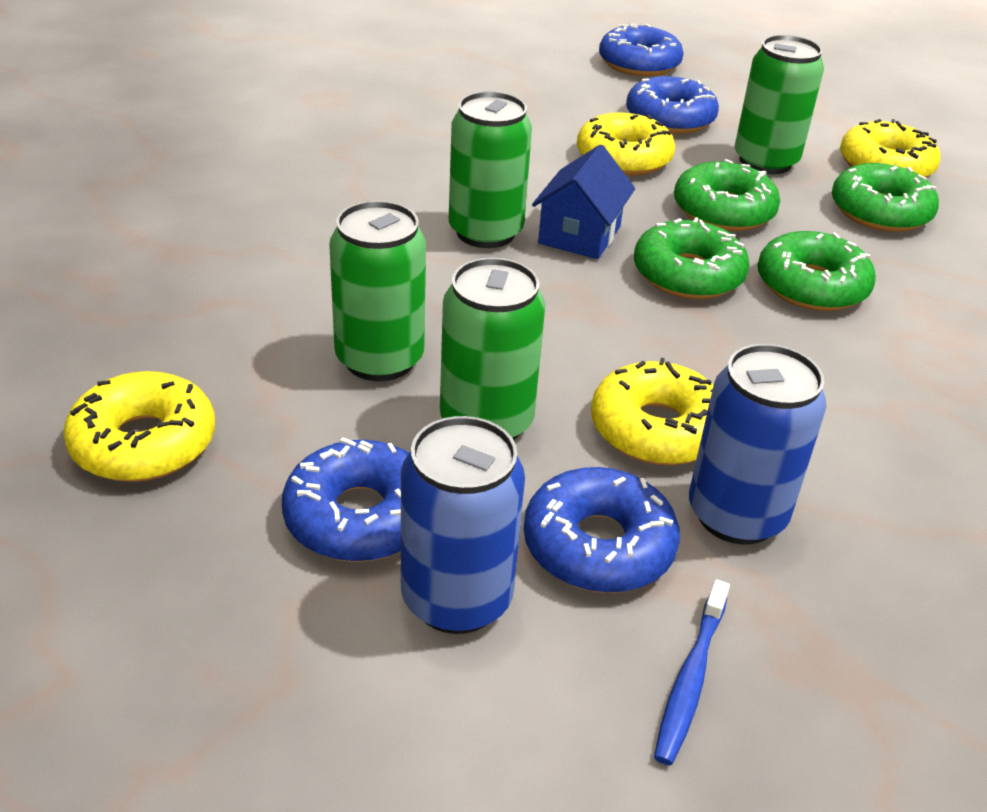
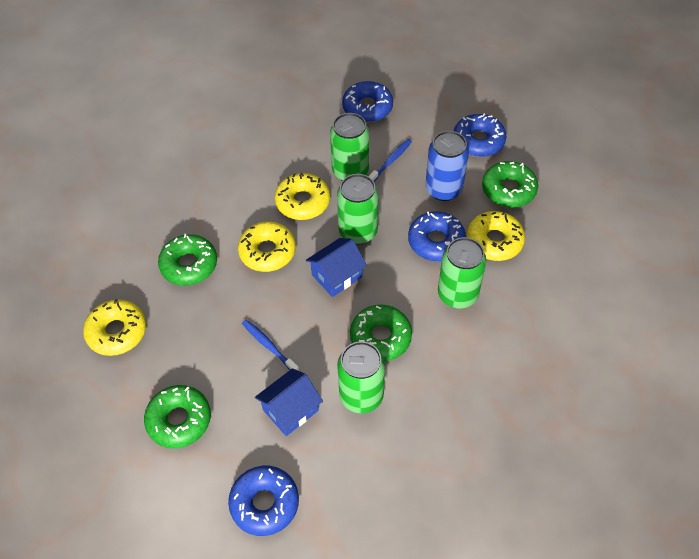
blue can: 2 -> 1
blue house: 1 -> 2
blue toothbrush: 1 -> 2

